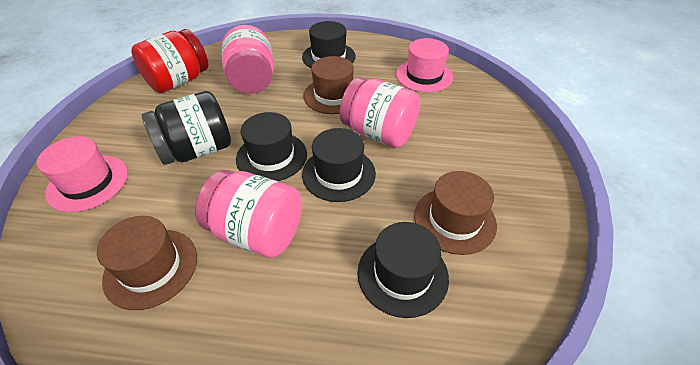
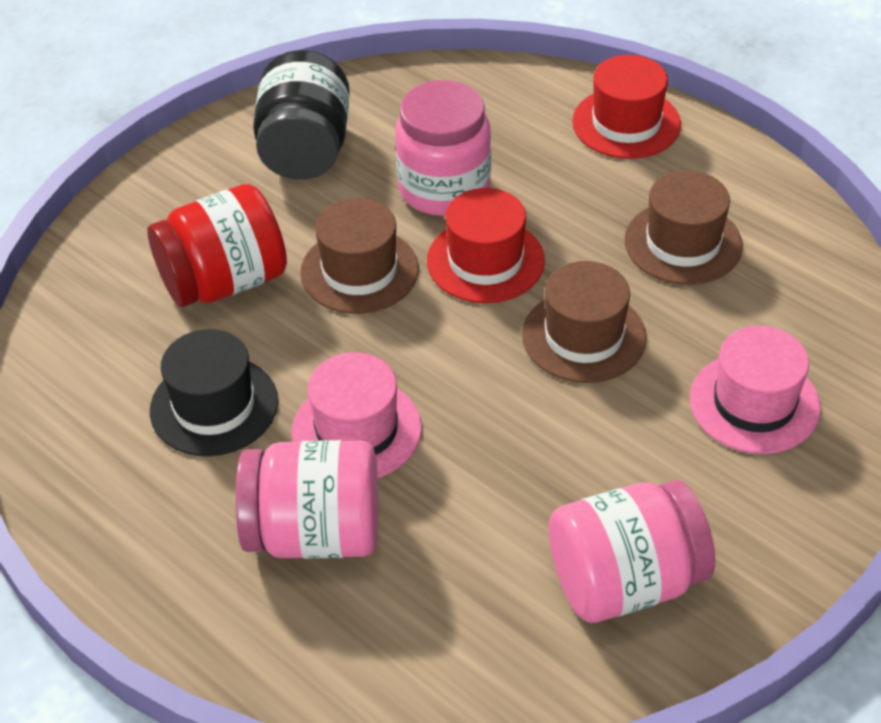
black hat: 4 -> 1
red hat: 0 -> 2

